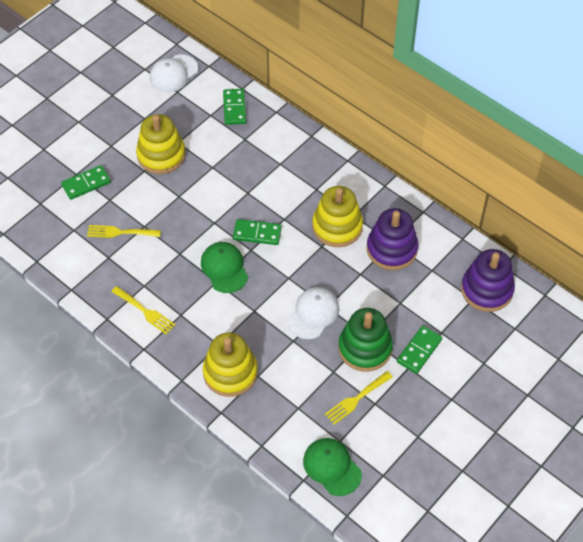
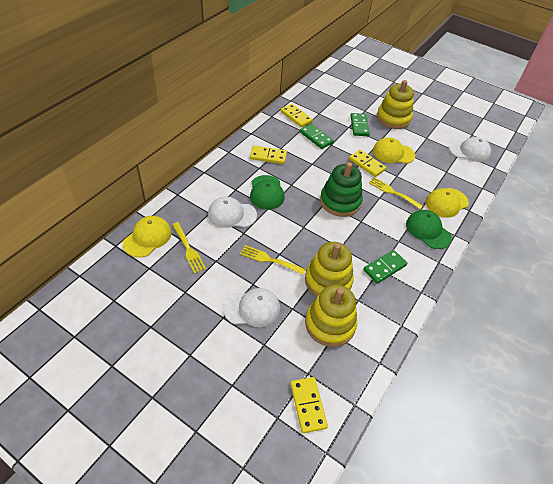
green domino: 4 -> 3
purple stacking toy: 2 -> 0
white cap: 2 -> 3
yellow cap: 0 -> 3
yellow domino: 0 -> 4

